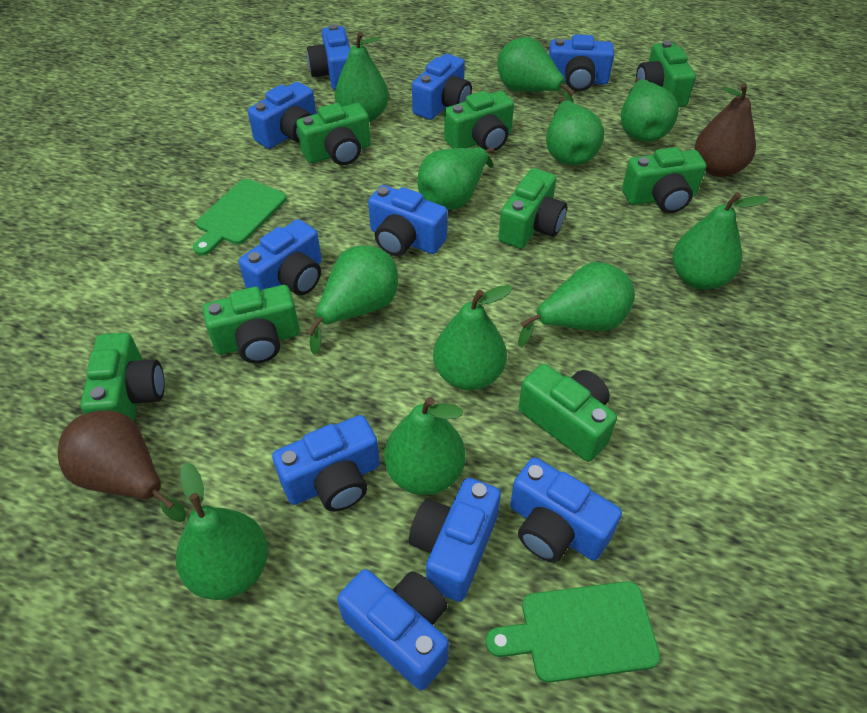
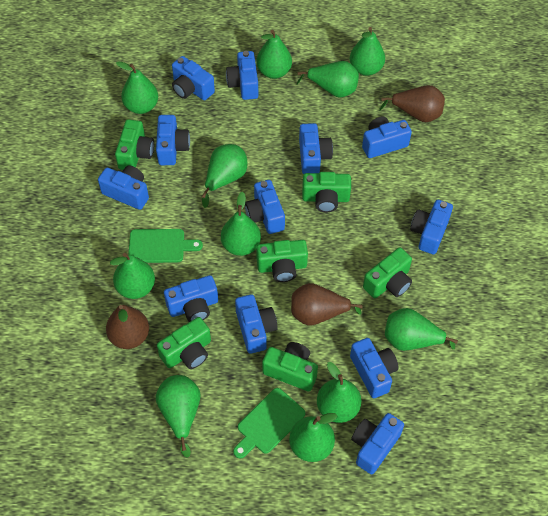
blue camera: 10 -> 12
brown pear: 2 -> 3
green camera: 8 -> 6

